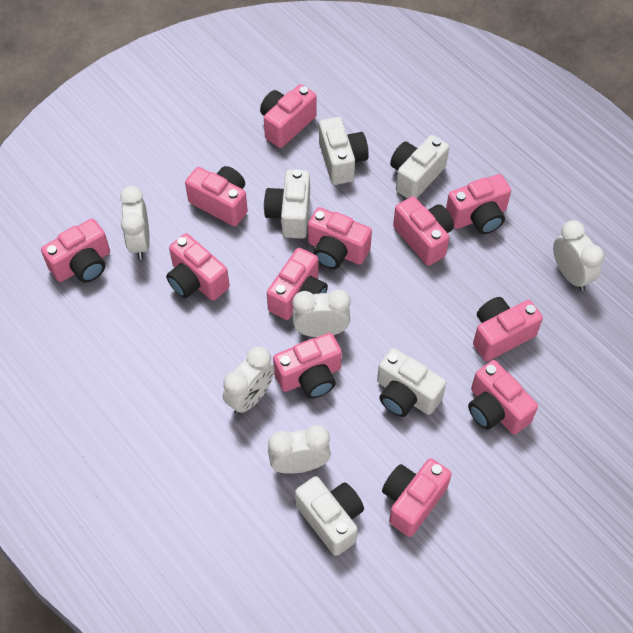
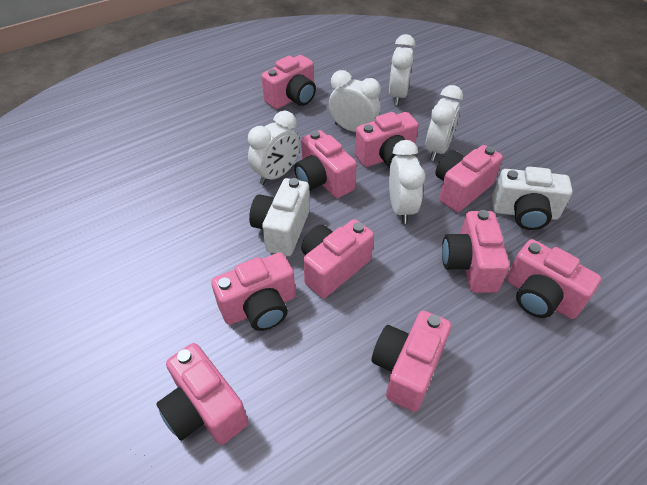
pink camera: 12 -> 10
white camera: 5 -> 2

